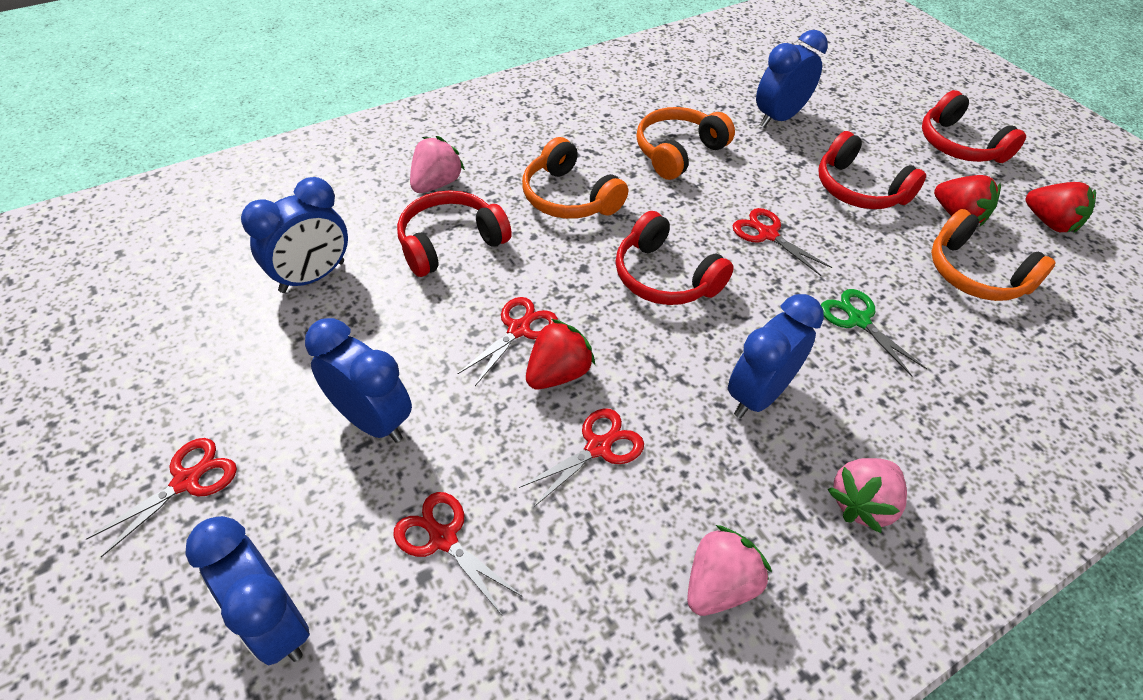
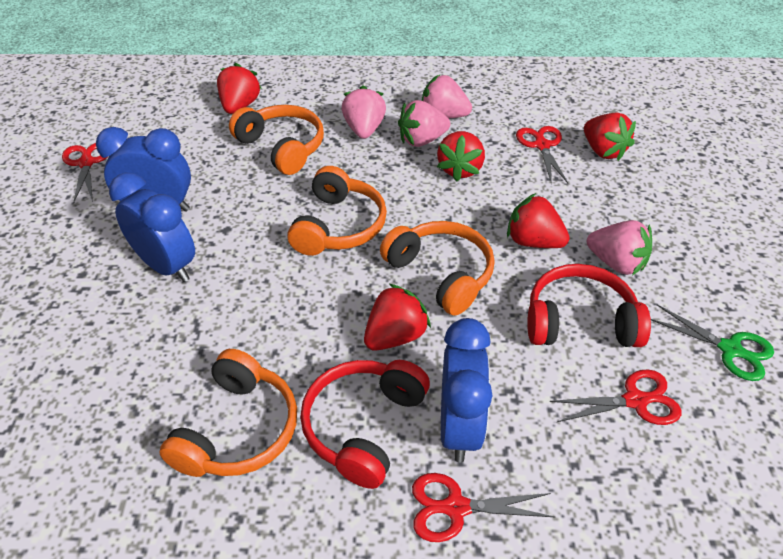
blue clock: 5 -> 3
orange headphones: 3 -> 4
pink strawberry: 3 -> 4
red headphones: 4 -> 2
red scissors: 5 -> 4
red strawberry: 3 -> 5

